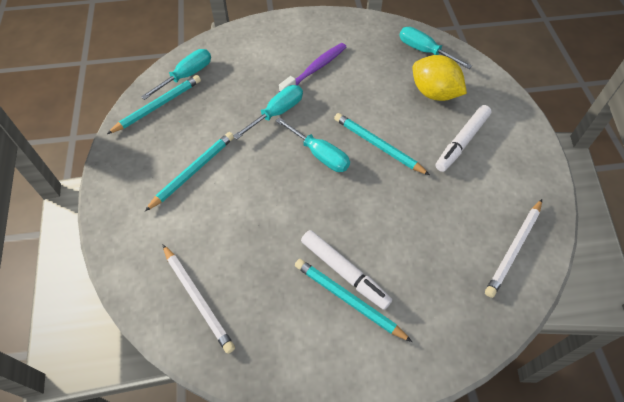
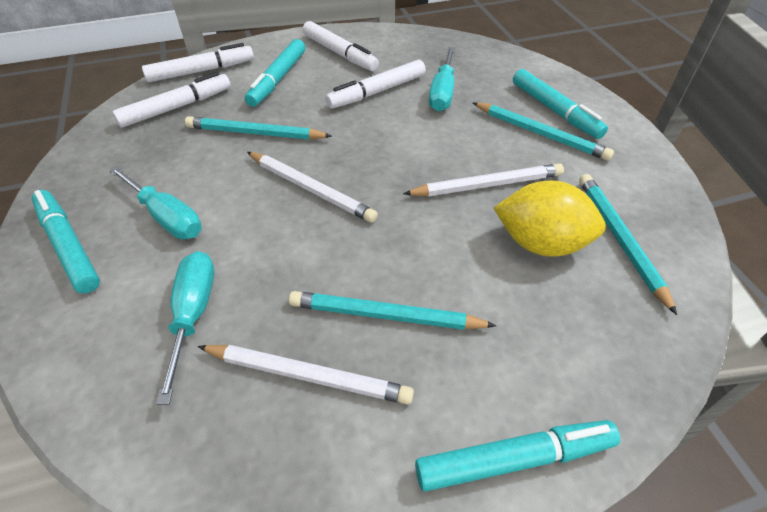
purple toothbrush: 1 -> 0
turquoise marker: 0 -> 4
turquoise screwdriver: 4 -> 3
white marker: 2 -> 4
white pencil: 2 -> 3

